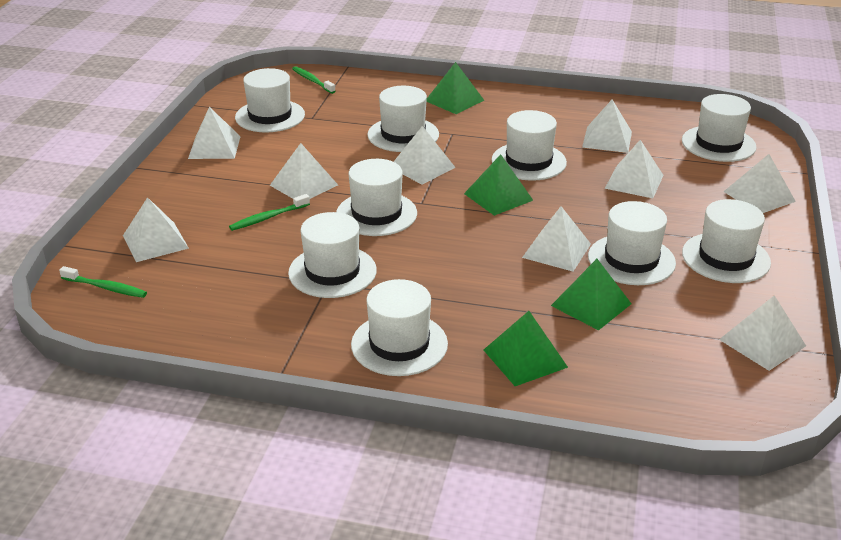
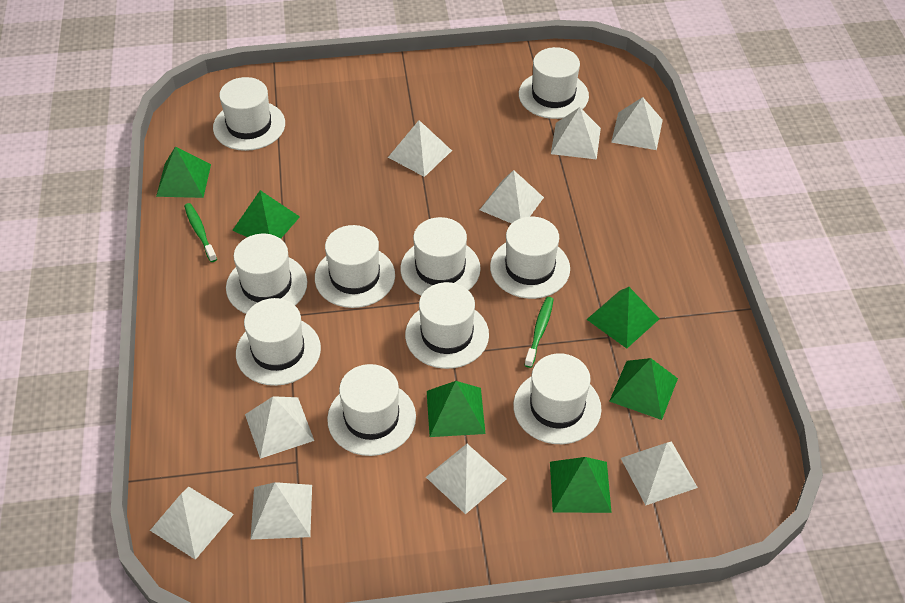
green pyramid: 4 -> 6
green toothbrush: 3 -> 2
white hat: 9 -> 10

